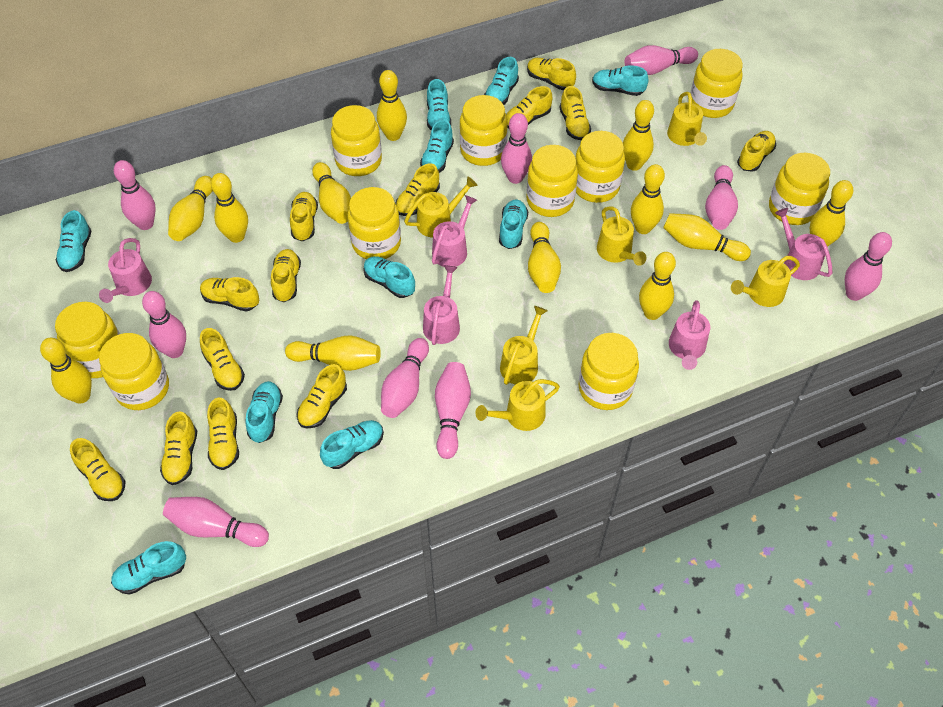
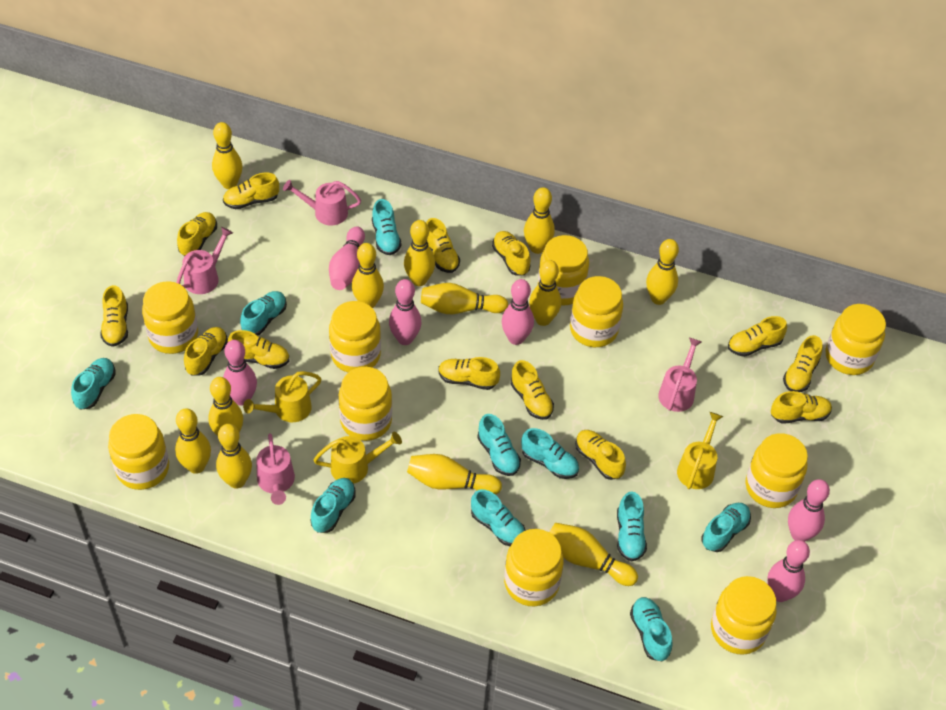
pink bowling pin: 9 -> 6
pink watering can: 5 -> 4
yellow watering can: 6 -> 3

